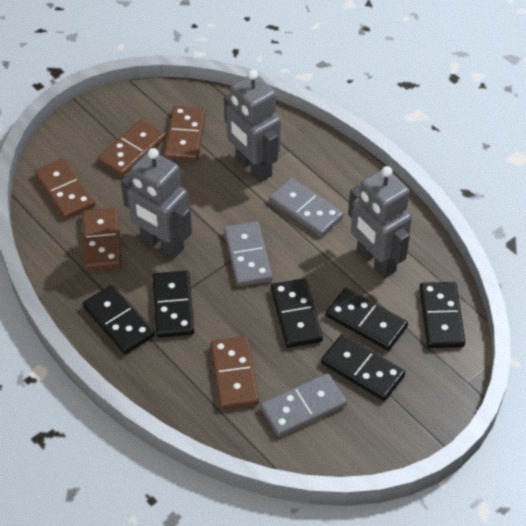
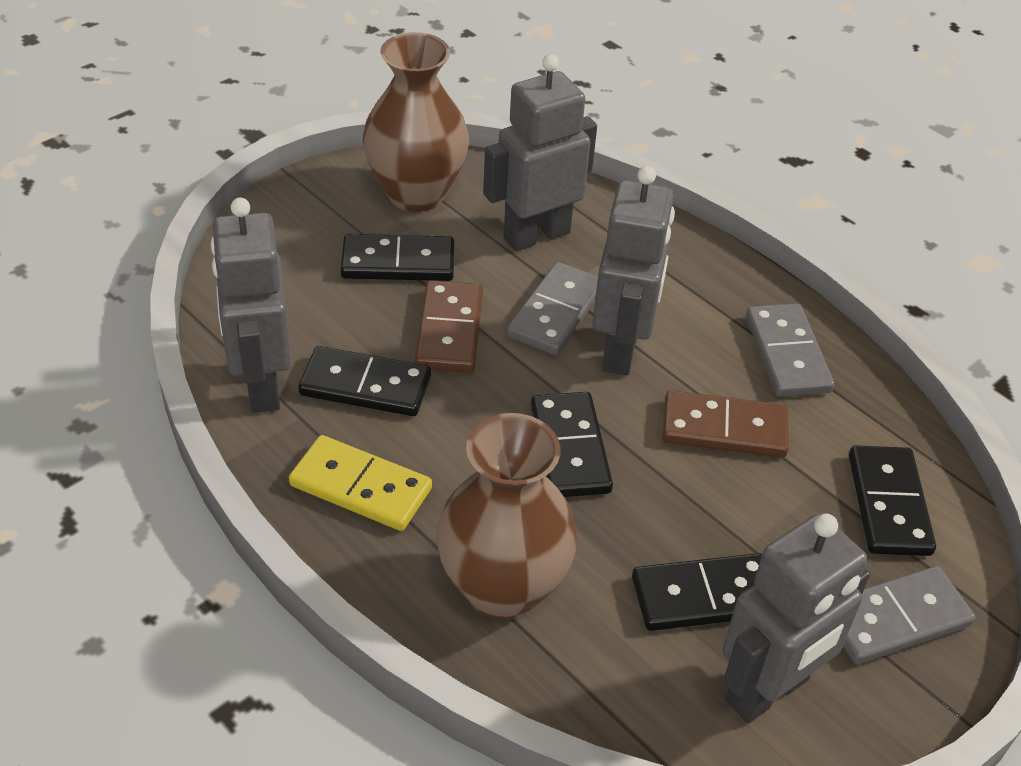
black domino: 6 -> 5
brown domino: 5 -> 2
brown vase: 0 -> 2
grey robot: 3 -> 4
yellow domino: 0 -> 1

